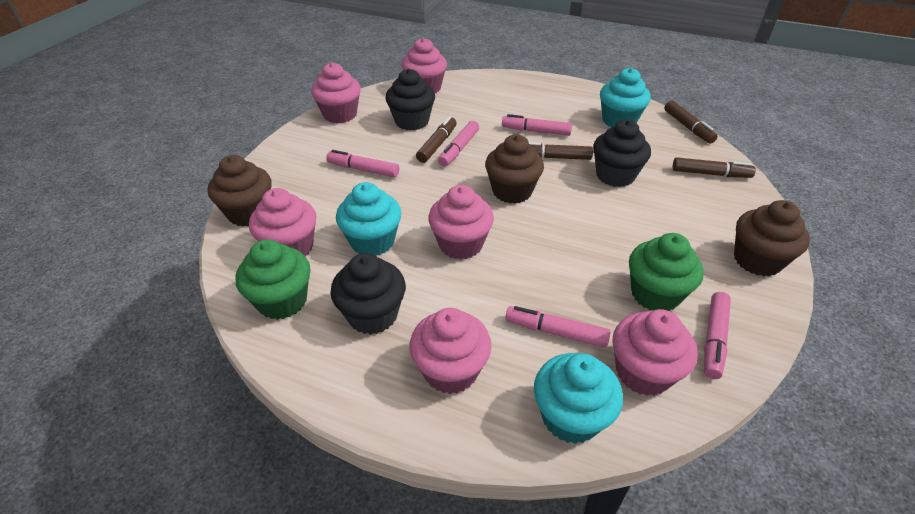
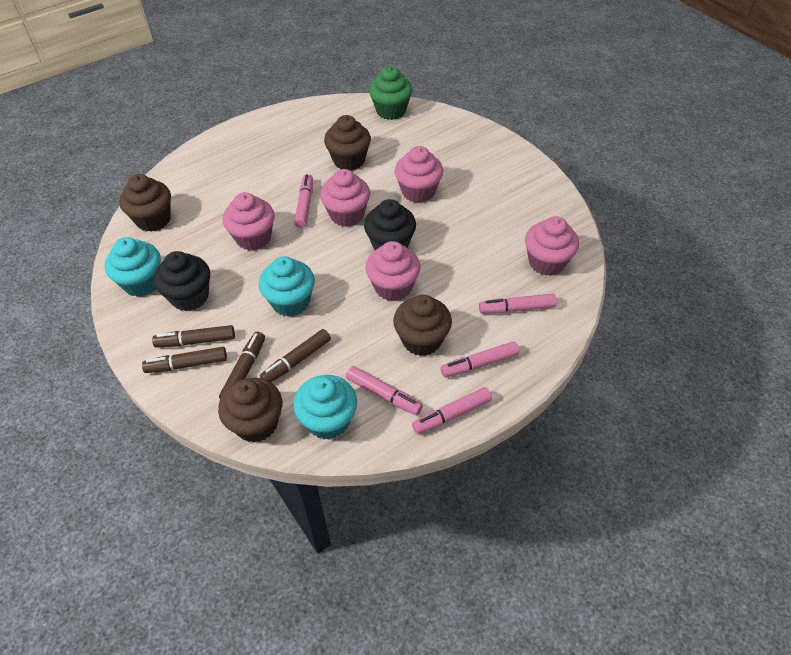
black cupcake: 3 -> 2
brown cupcake: 3 -> 4
green cupcake: 2 -> 1
pink cupcake: 6 -> 5

